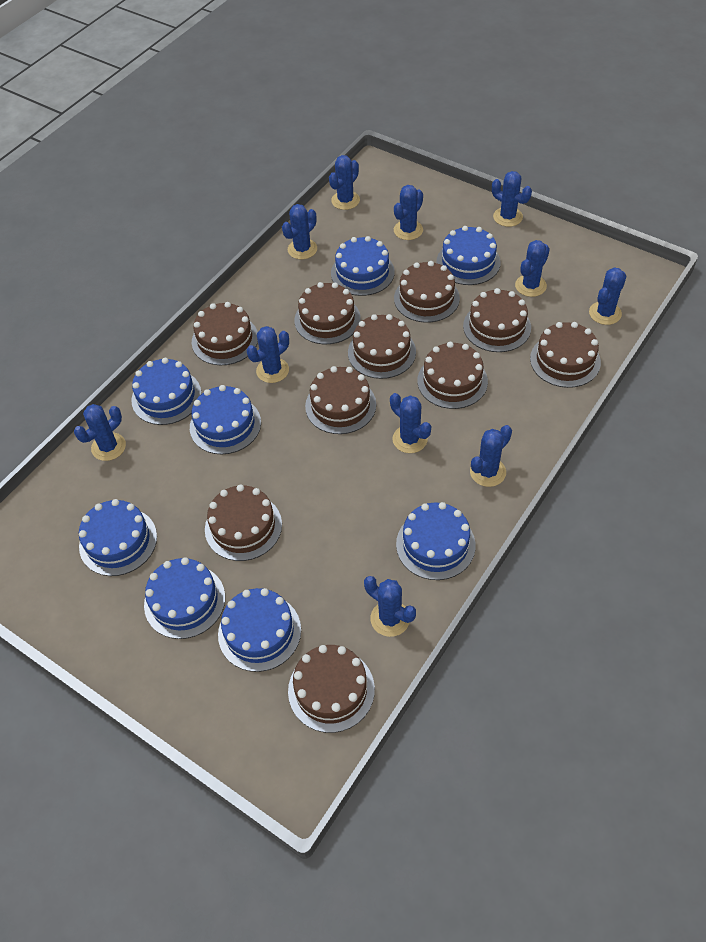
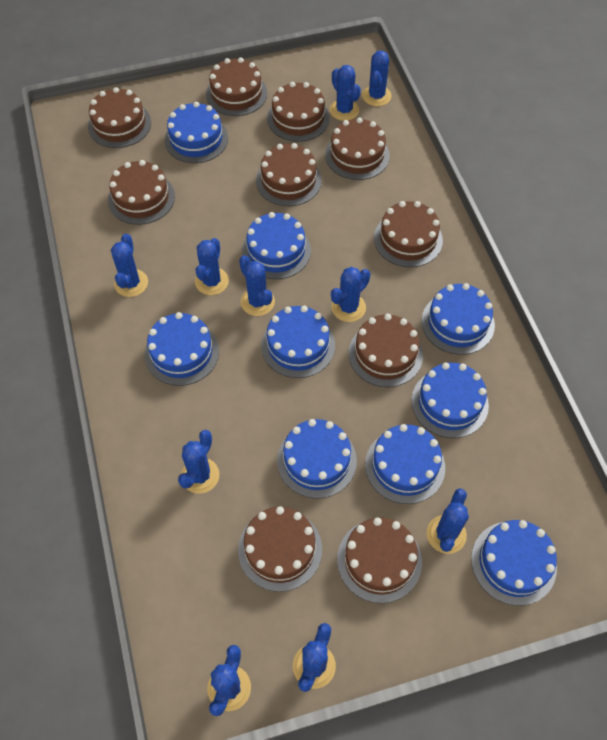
blue cactus: 11 -> 10
blue cake: 8 -> 9

